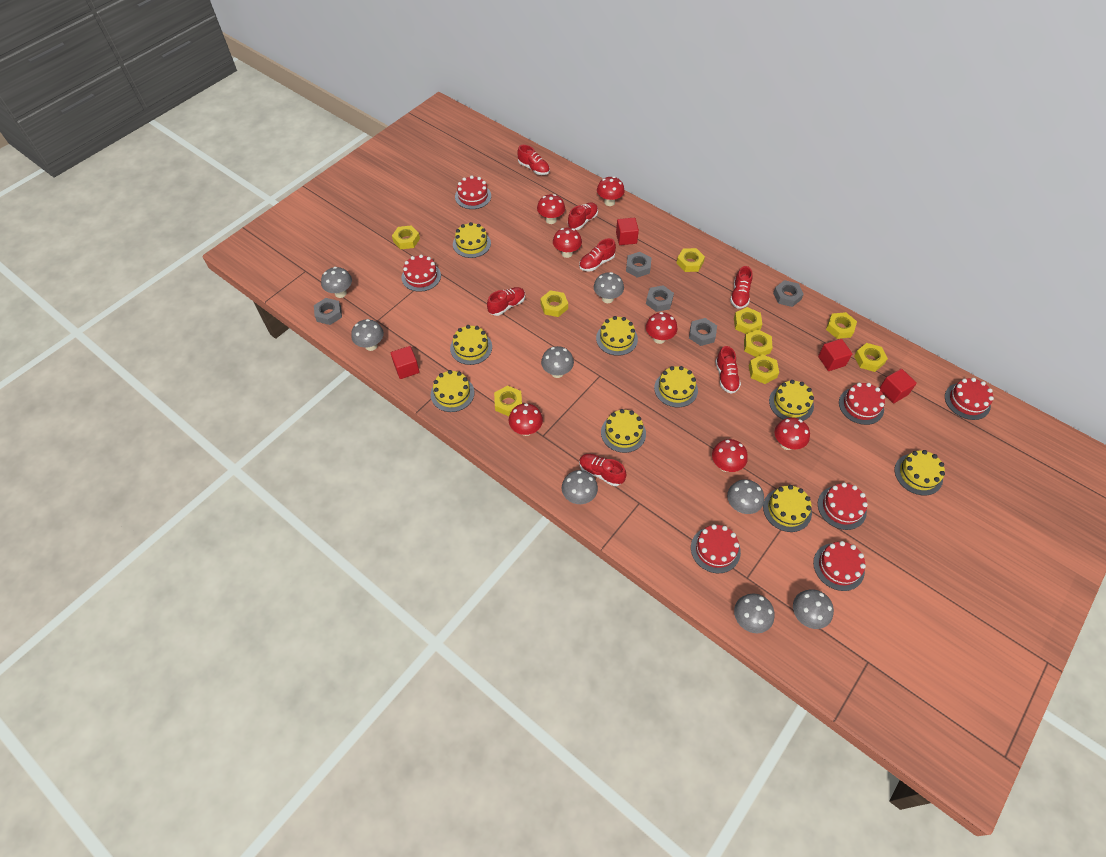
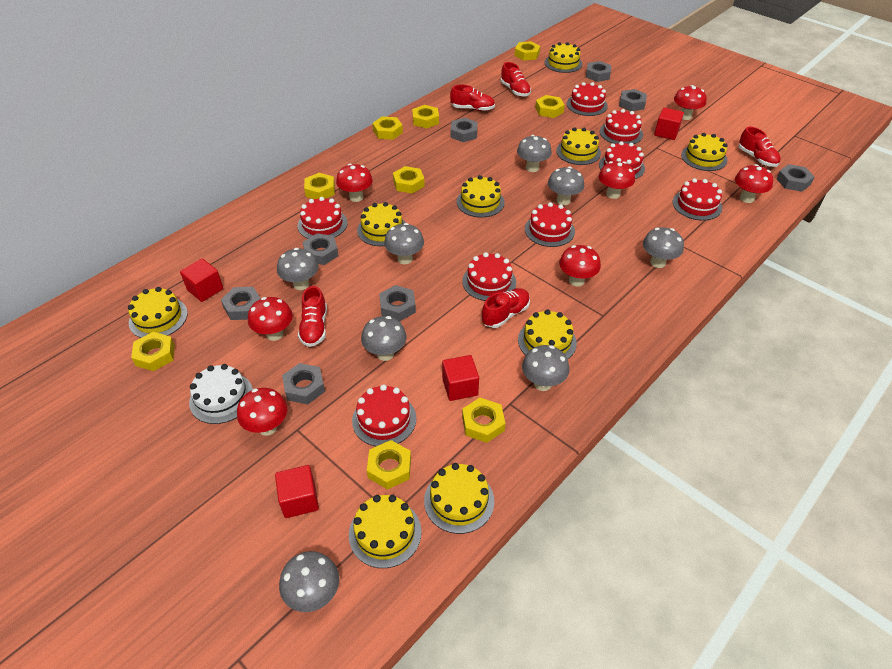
grey nut: 5 -> 8
red cake: 7 -> 8
red shoe: 7 -> 5
white cake: 0 -> 1

